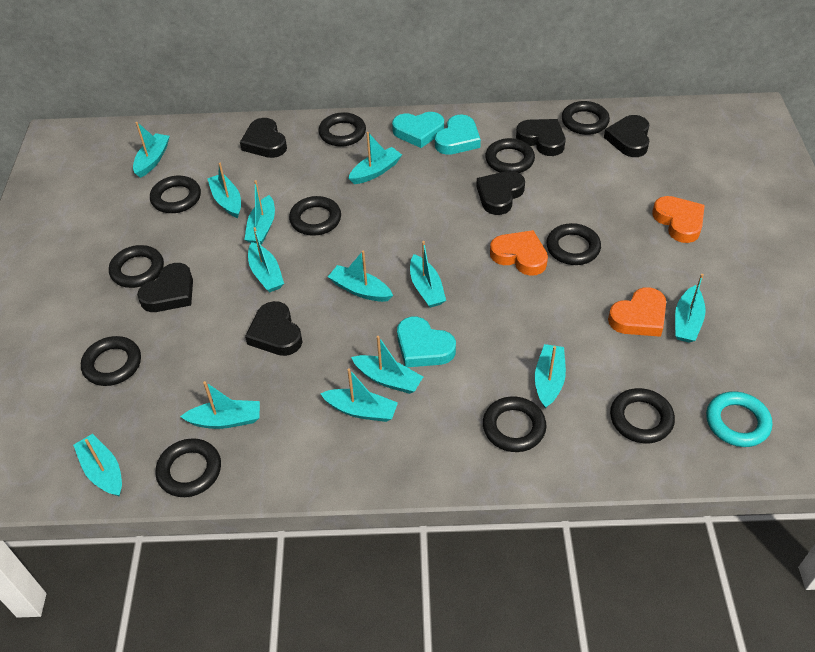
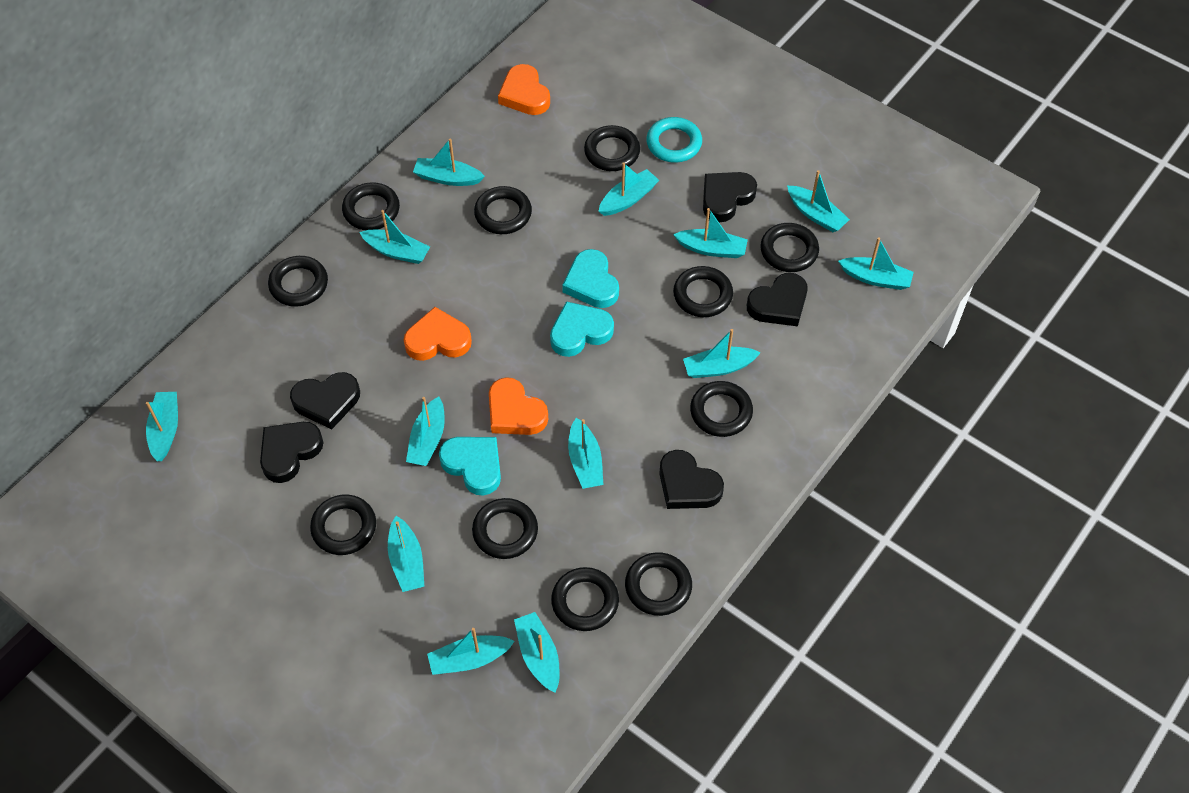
black heart: 6 -> 5

